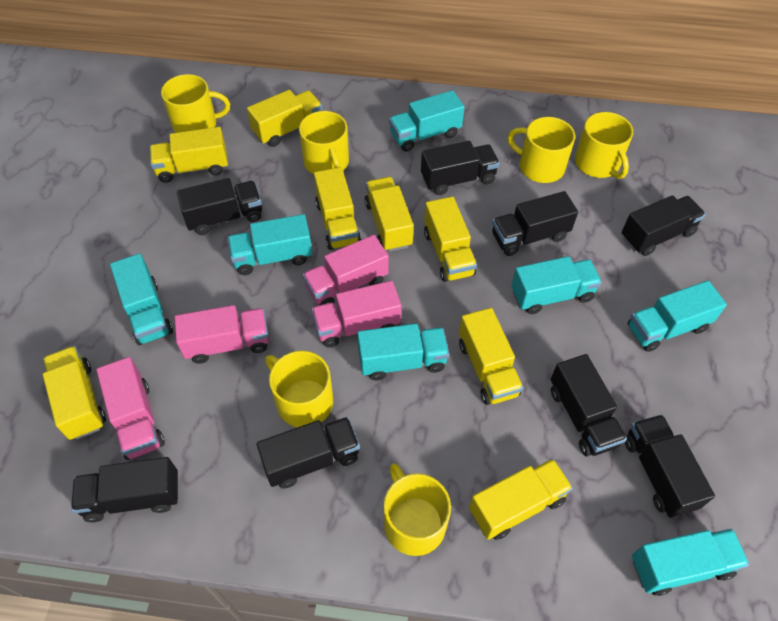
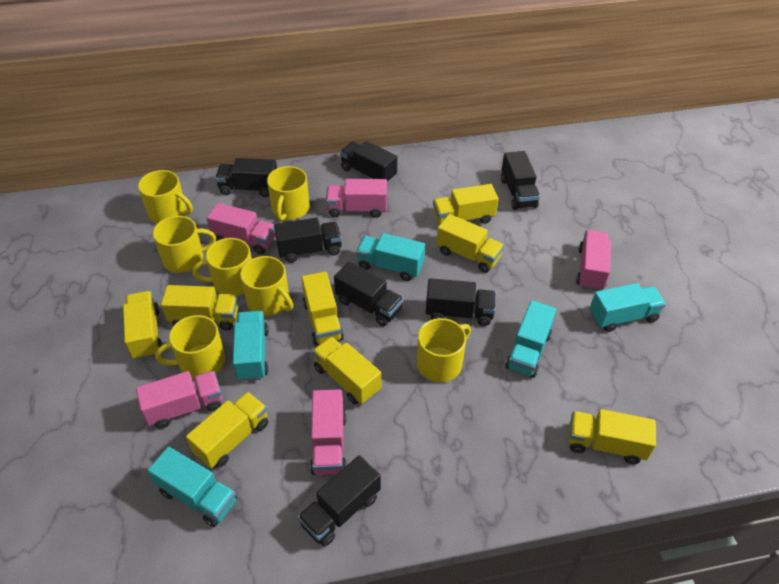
black truck: 8 -> 7
pink truck: 4 -> 5
turquoise truck: 7 -> 5
yellow mug: 6 -> 7

